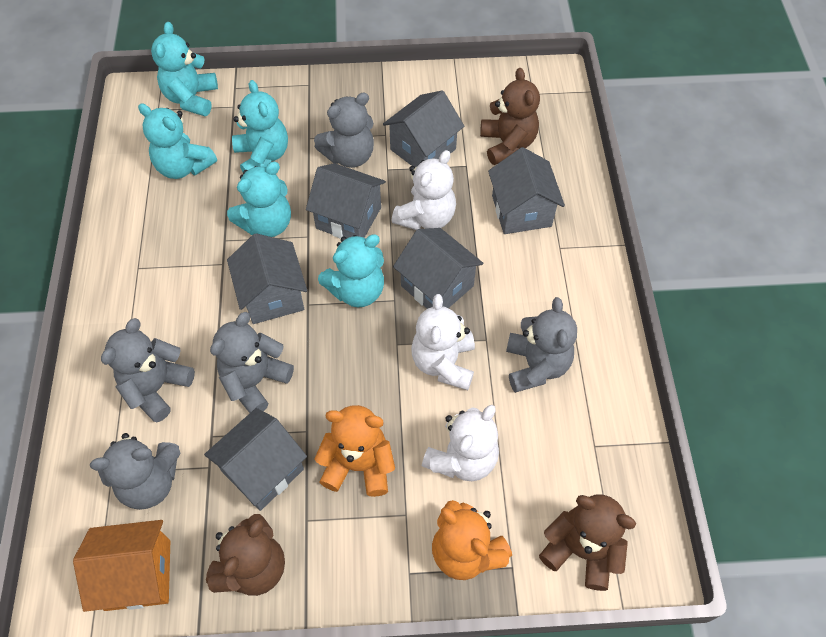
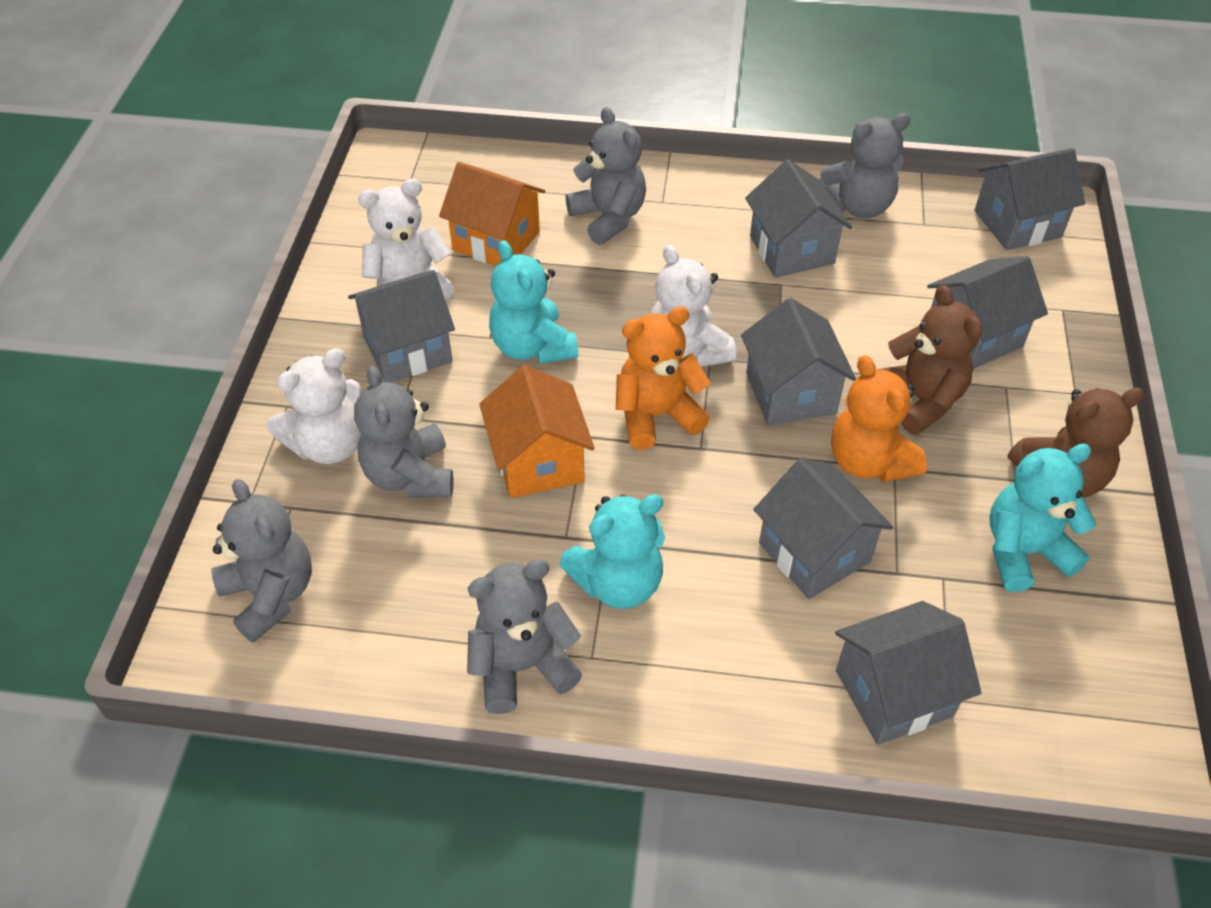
brown teddy bear: 3 -> 2
grey house: 6 -> 7
orange house: 1 -> 2
turquoise teddy bear: 5 -> 3

